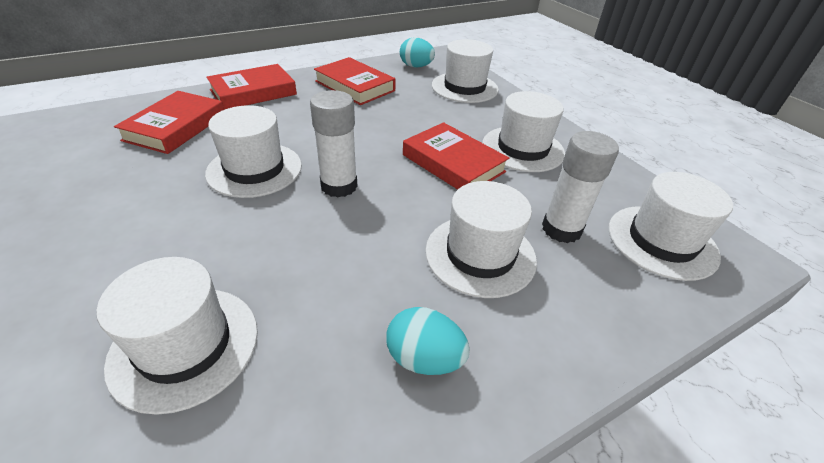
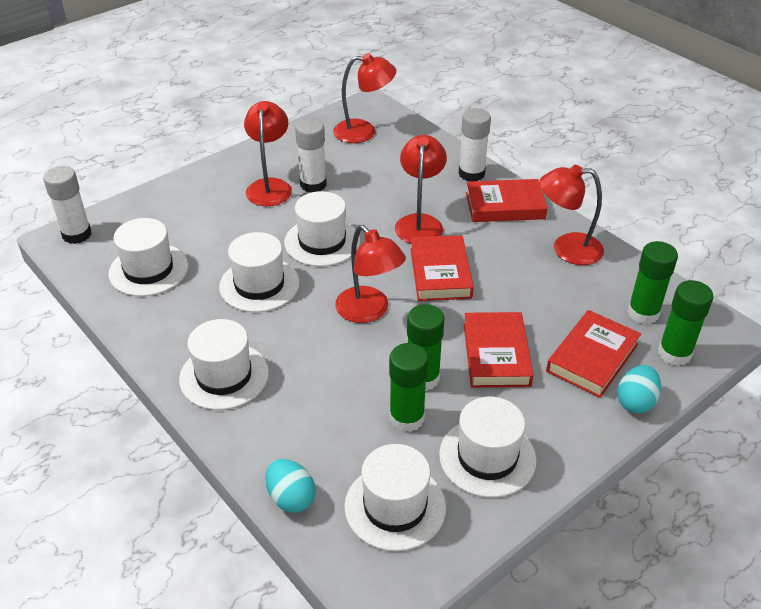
green glue stick: 0 -> 4
red lamp: 0 -> 5
white glue stick: 2 -> 3

